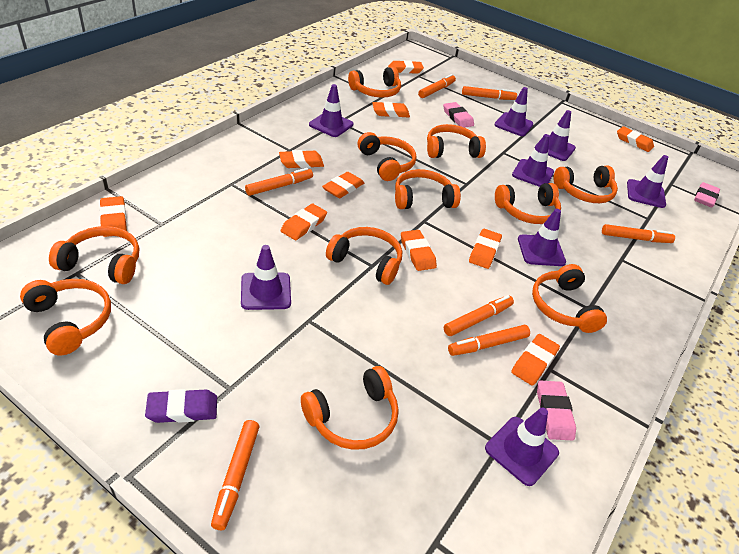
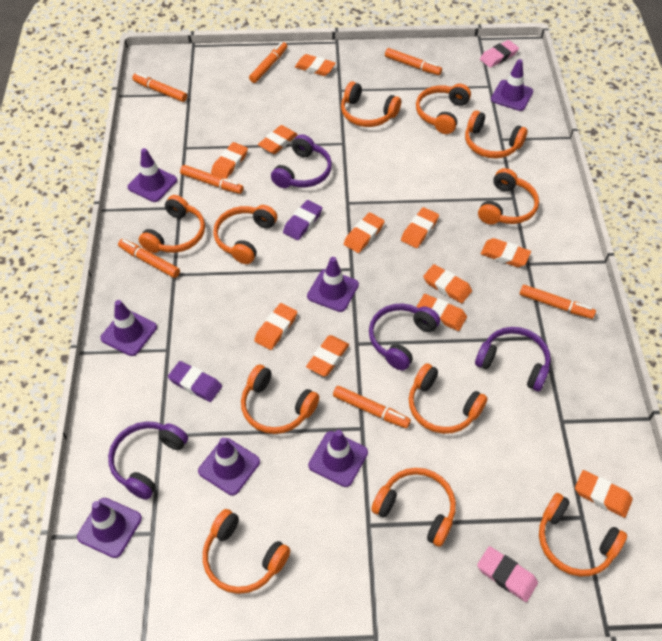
orange eraser: 10 -> 11
pink eraser: 3 -> 2
purple eraser: 1 -> 2
purple headphones: 0 -> 4
purple traffic cone: 8 -> 7

